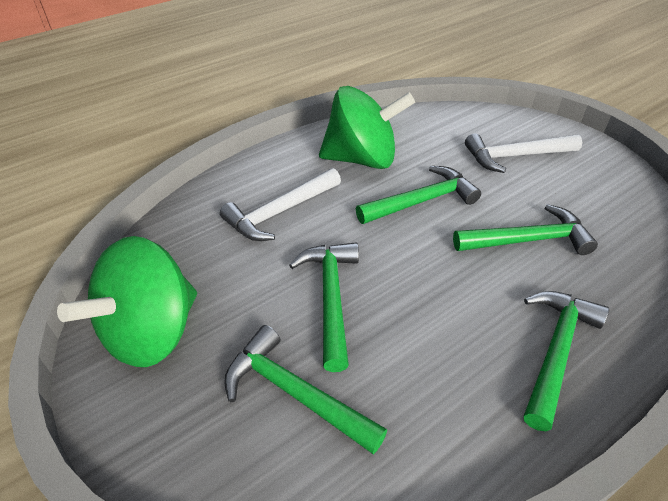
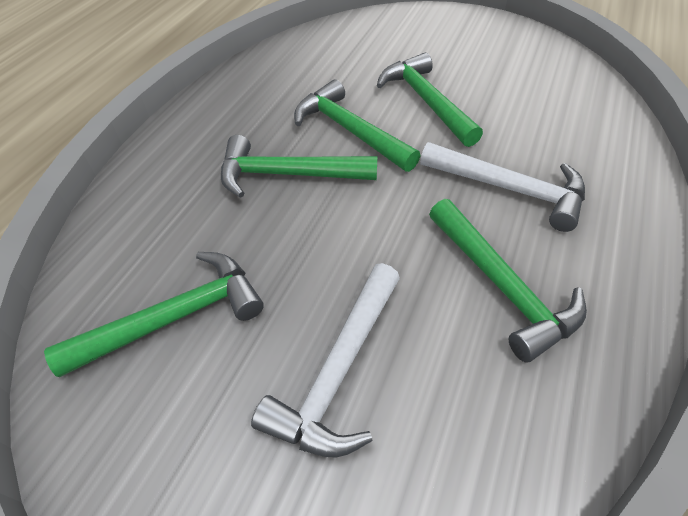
green spinning top: 2 -> 0

